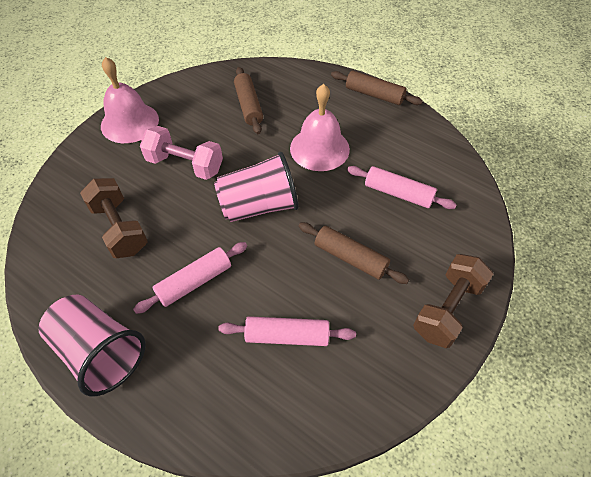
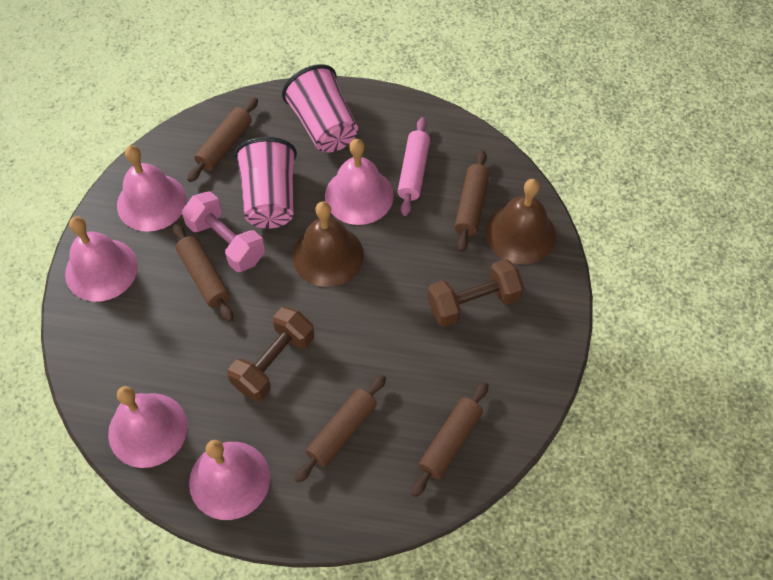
brown bell: 0 -> 2
brown rolling pin: 3 -> 5
pink bell: 2 -> 5
pink rolling pin: 3 -> 1

